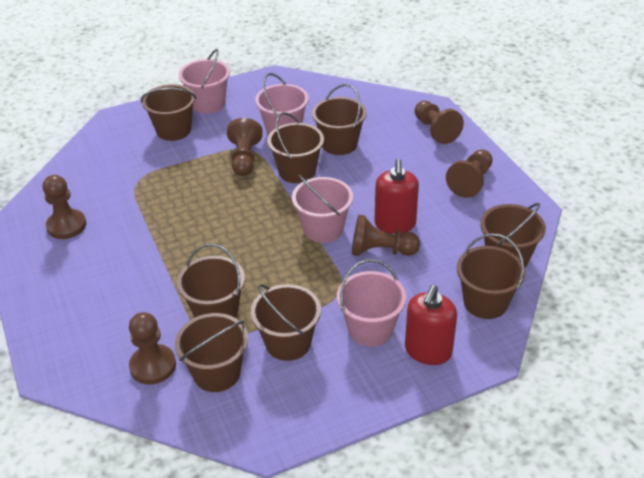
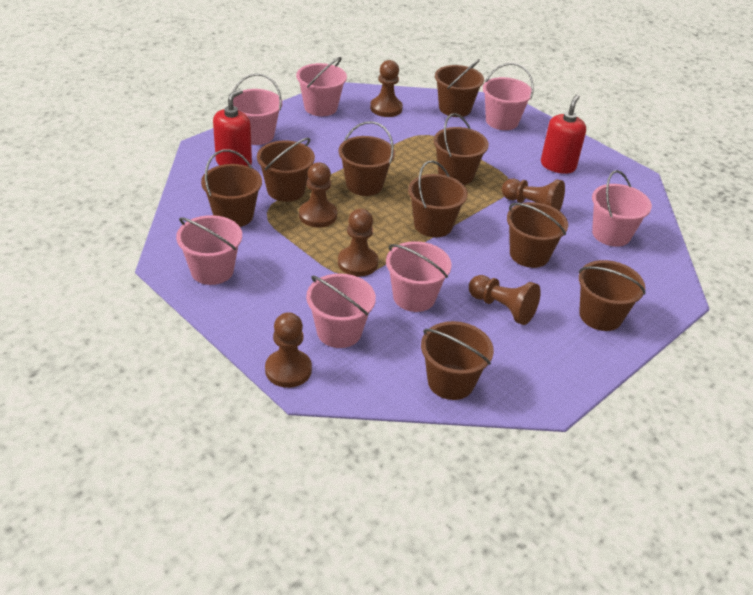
brown bucket: 8 -> 9
pink bucket: 4 -> 7

